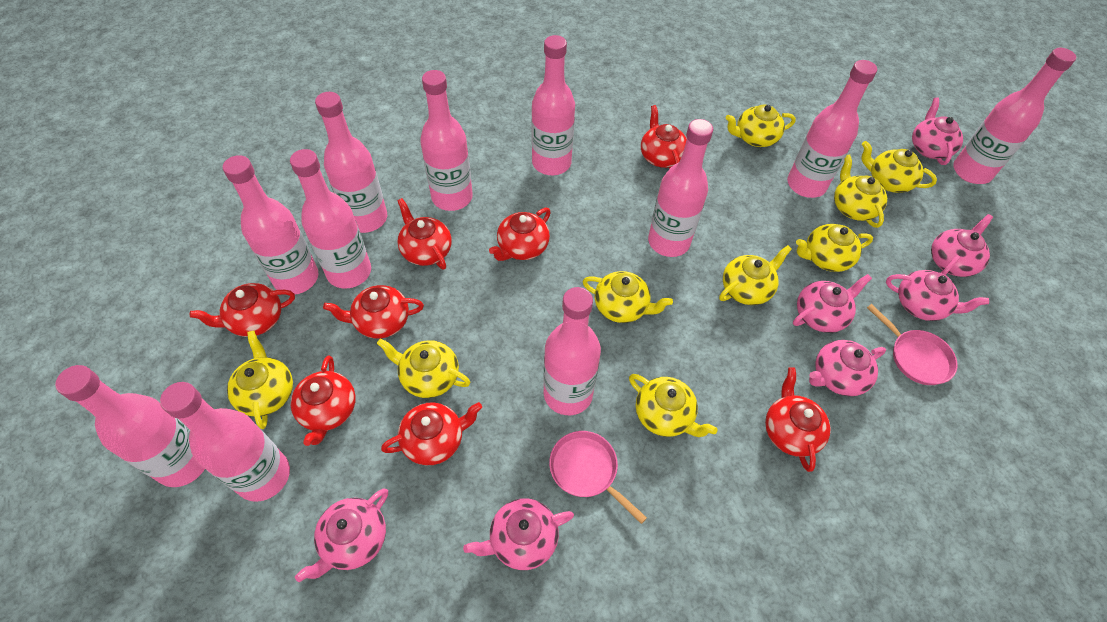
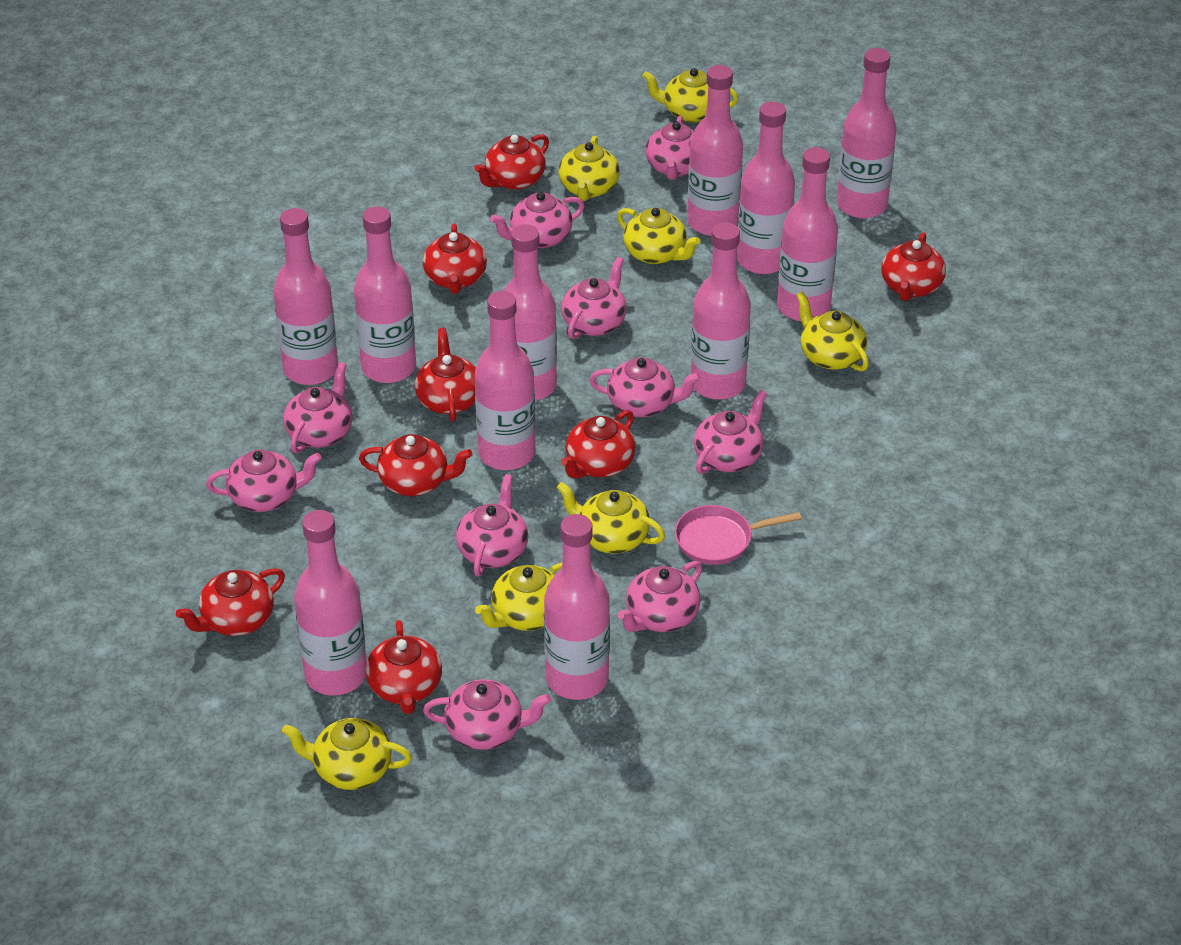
pink pan: 2 -> 1
pink teapot: 7 -> 10
yellow teapot: 9 -> 7

